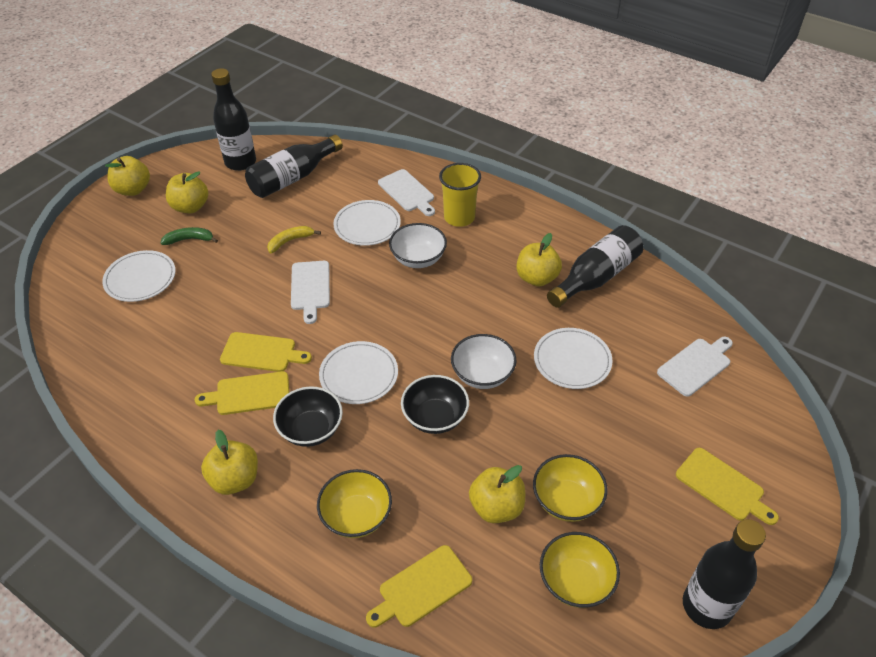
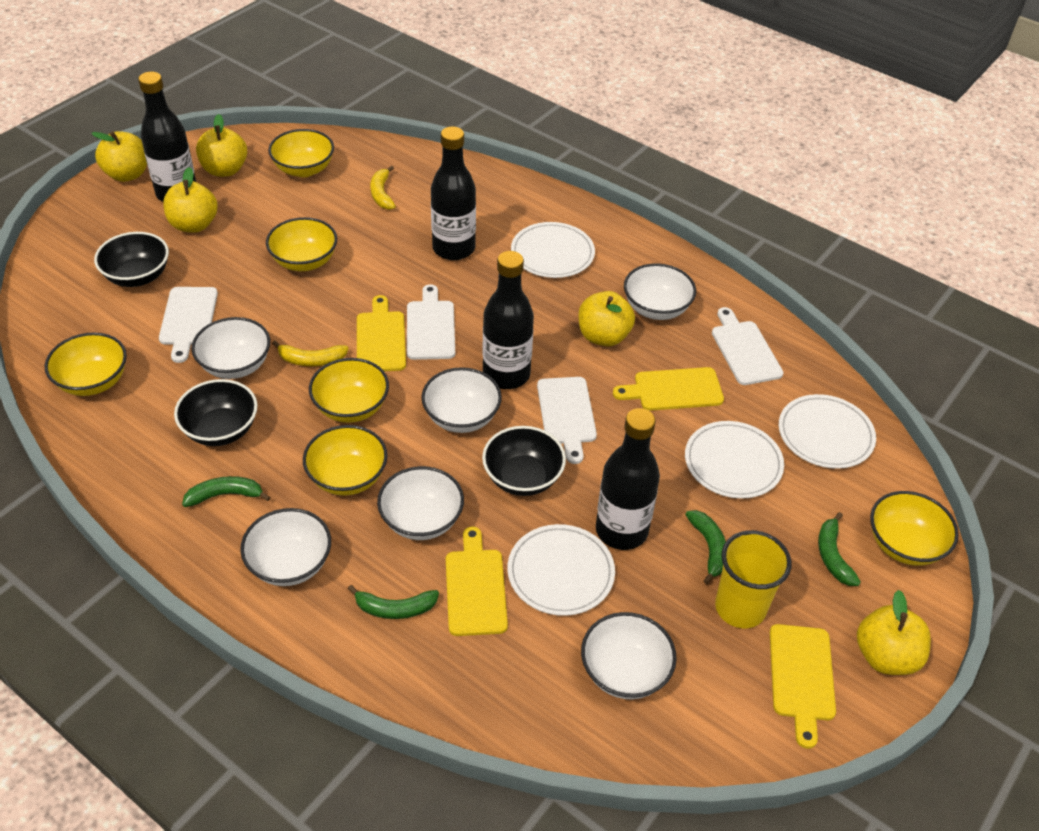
black bowl: 2 -> 3
green banana: 1 -> 4
white bowl: 2 -> 6
white cutting board: 3 -> 4
yellow banana: 1 -> 2
yellow bowl: 3 -> 6

